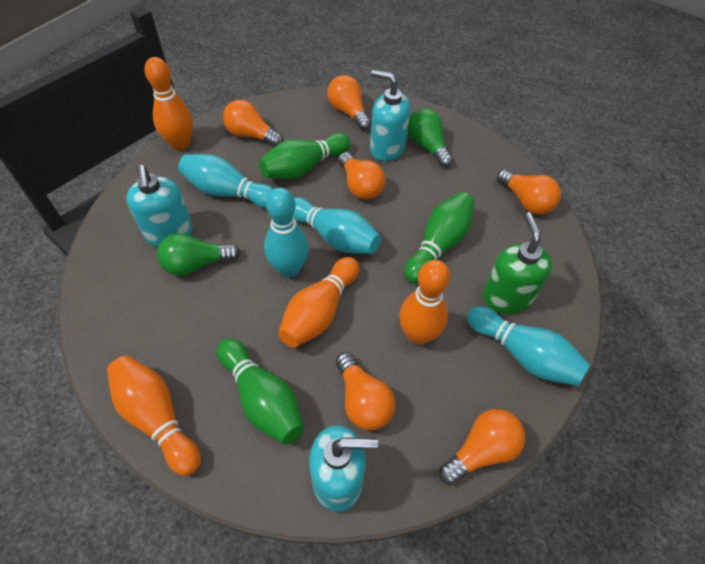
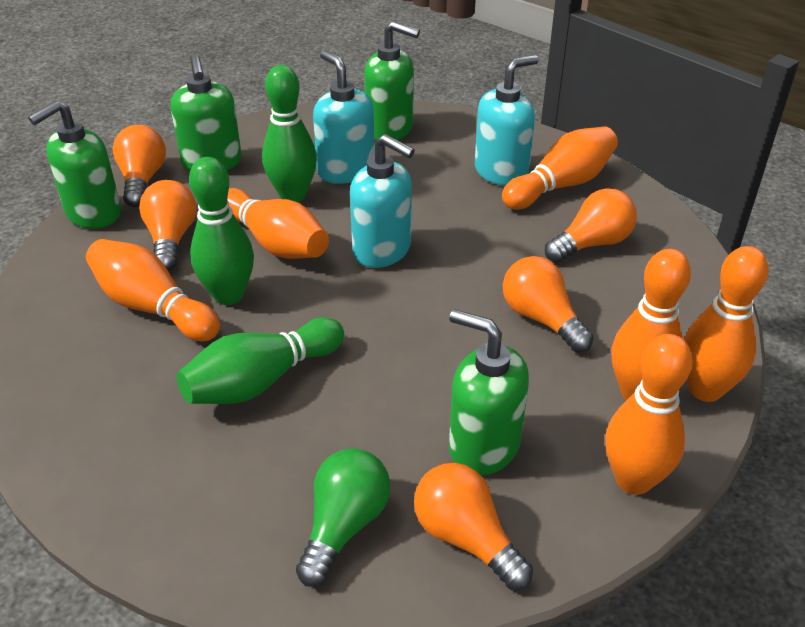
green light bulb: 2 -> 1
green soap dispenser: 1 -> 4
orange bowling pin: 4 -> 6
orange light bulb: 6 -> 5
turquoise bowling pin: 4 -> 0

